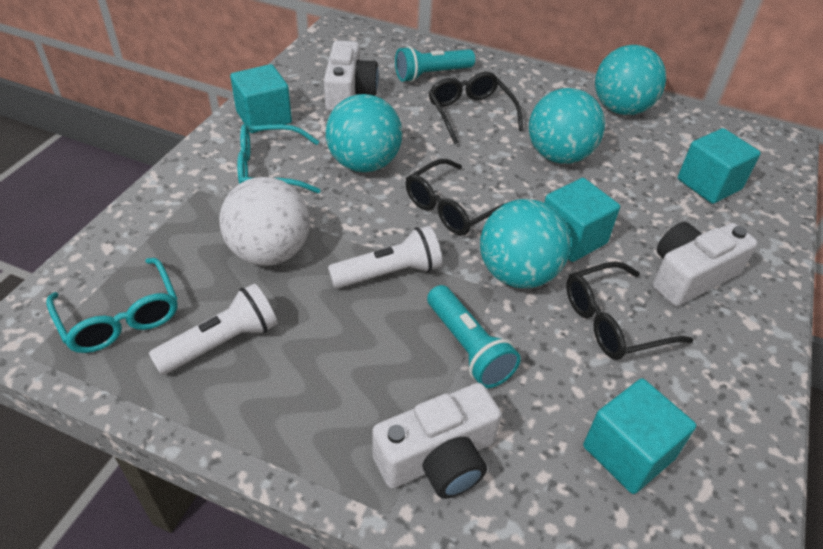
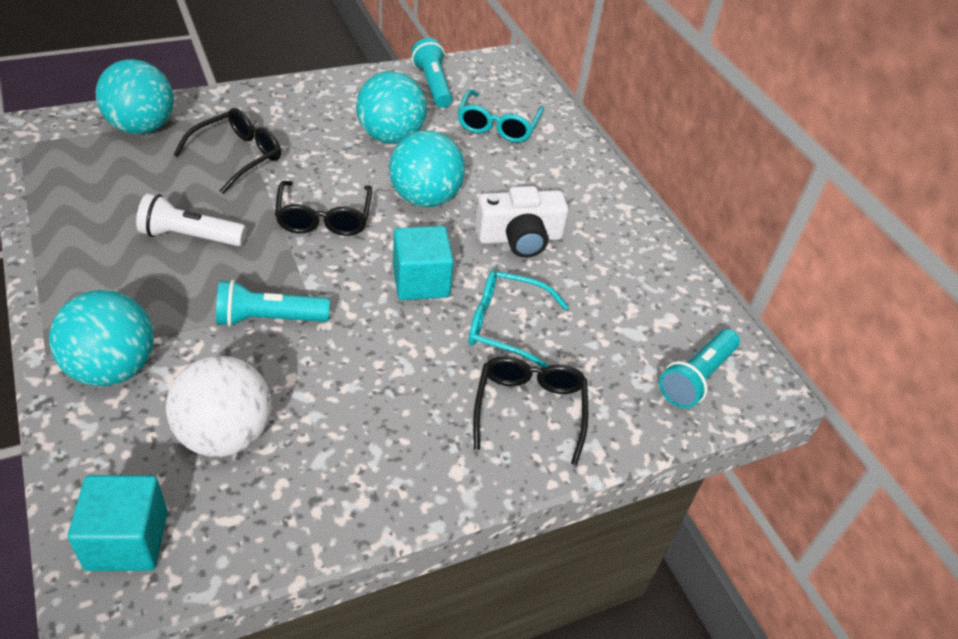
turquoise cube: 4 -> 2
turquoise flashlight: 2 -> 3
white camera: 3 -> 1
white flashlight: 2 -> 1

